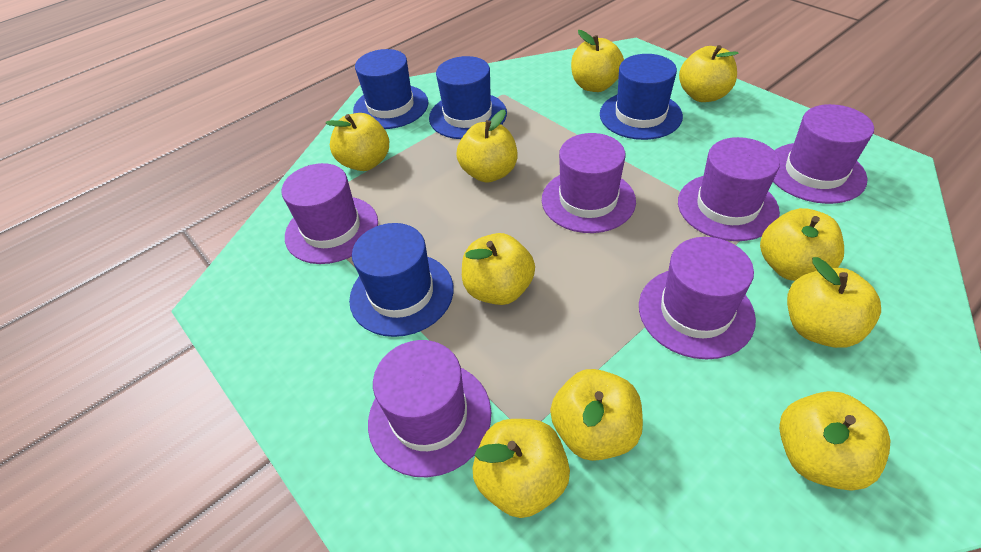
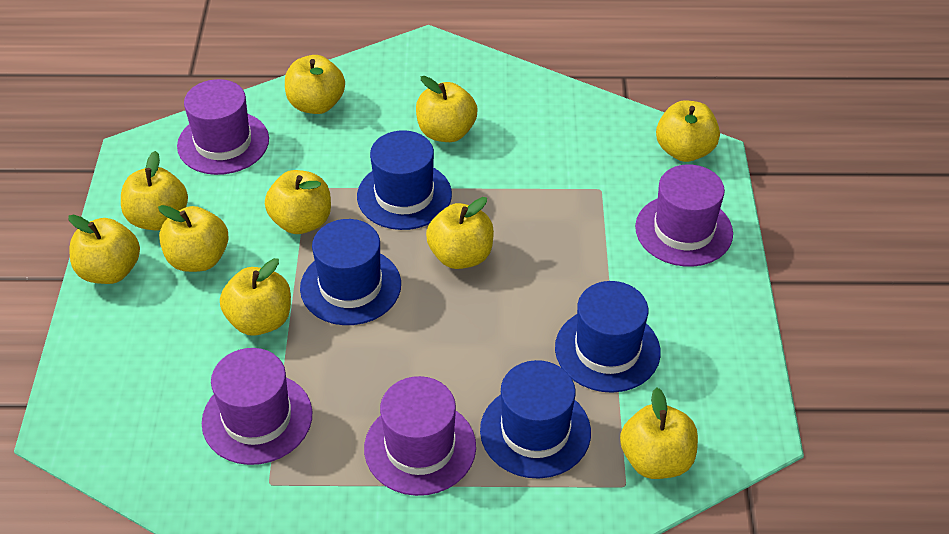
purple hat: 6 -> 4

